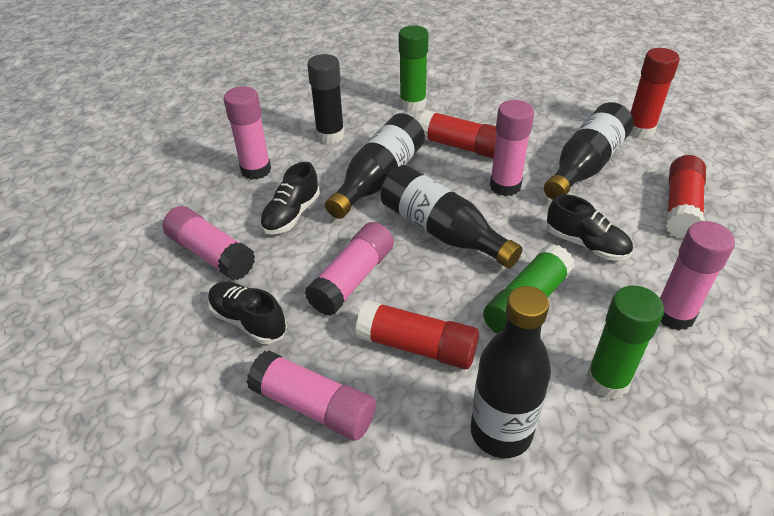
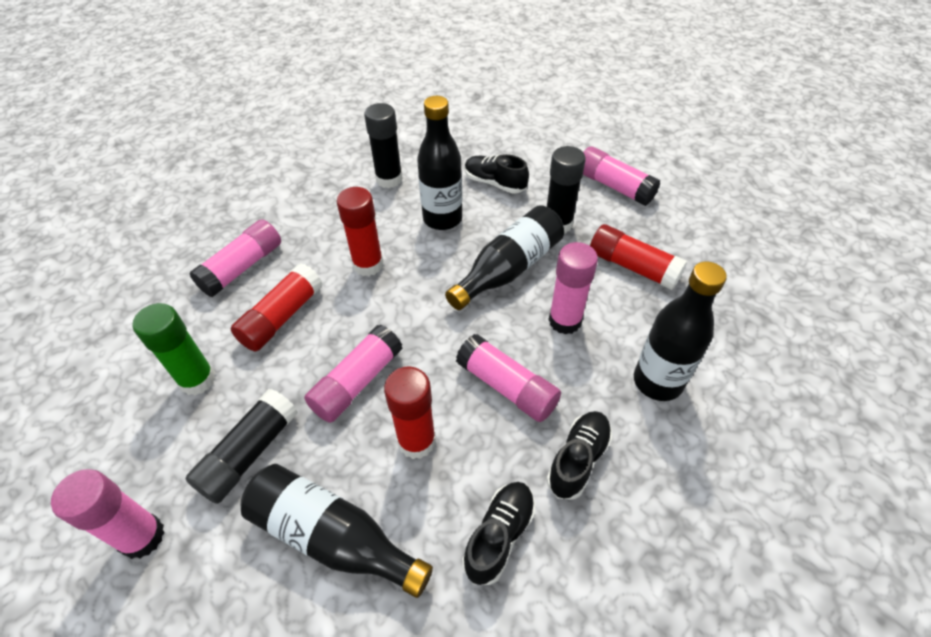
black glue stick: 1 -> 3
green glue stick: 3 -> 1

